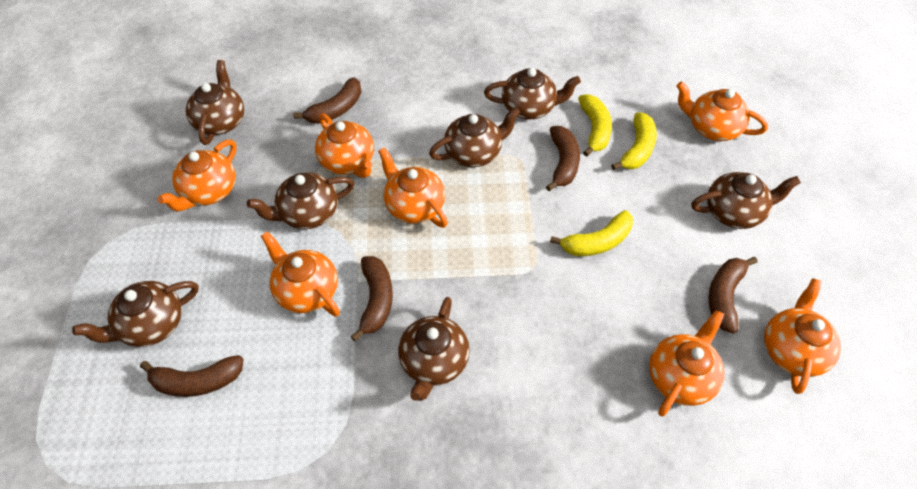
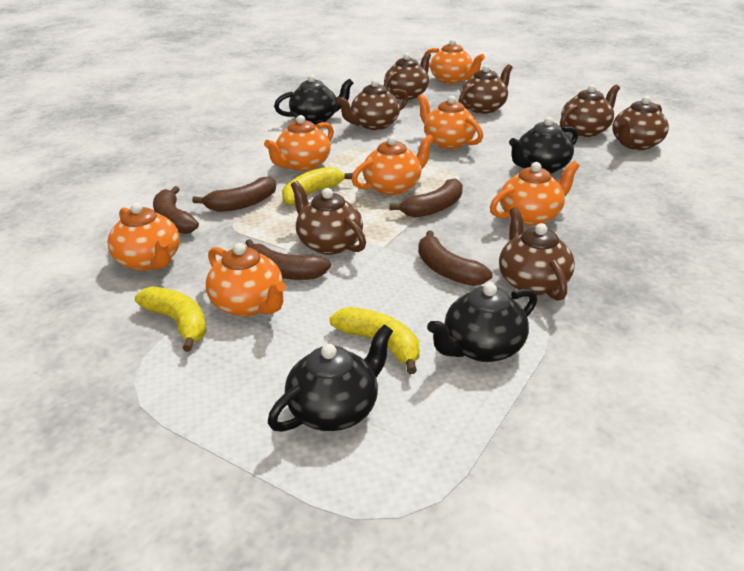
black teapot: 0 -> 4

